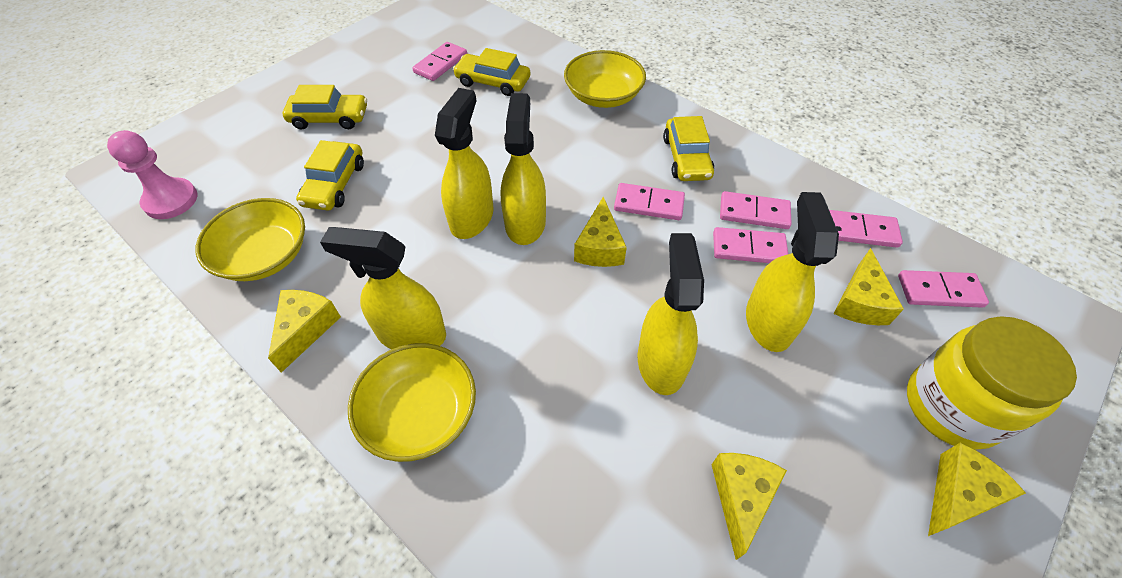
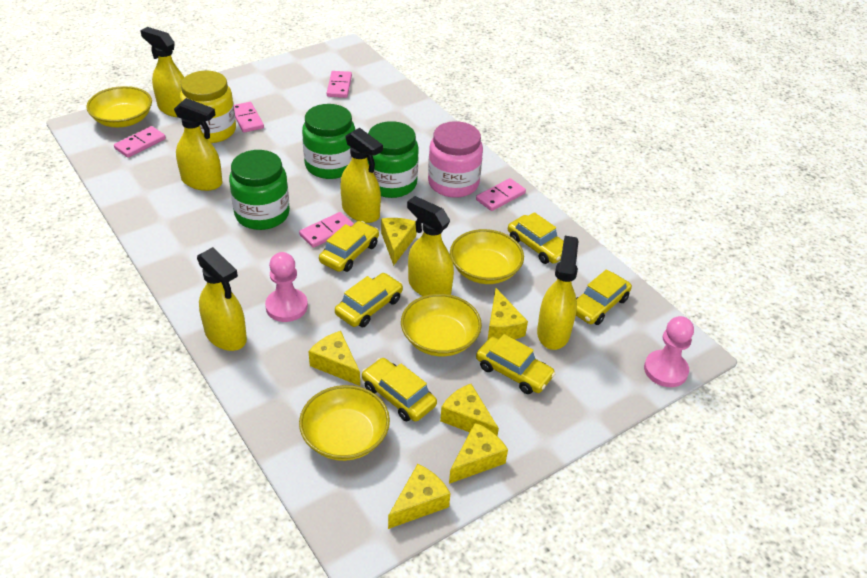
green jar: 0 -> 3
pink domino: 6 -> 5
pink jar: 0 -> 1
pink pawn: 1 -> 2
yellow bowl: 3 -> 4
yellow car: 4 -> 6
yellow cheese: 5 -> 6
yellow spray bottle: 5 -> 6

